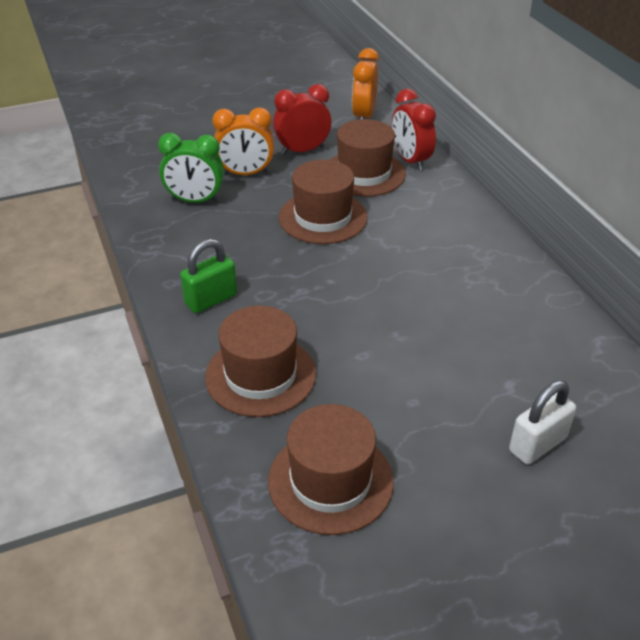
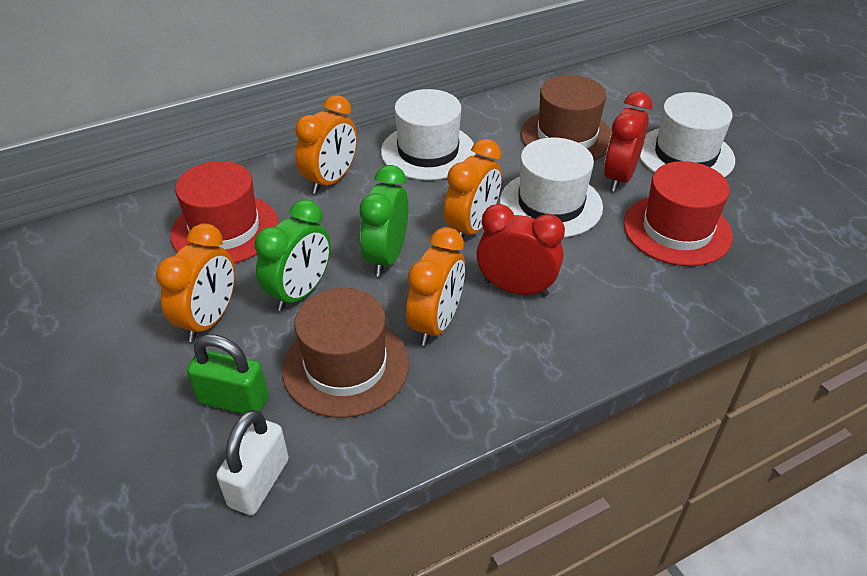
brown hat: 4 -> 2
green clock: 1 -> 2
orange clock: 2 -> 4
red hat: 0 -> 2
white hat: 0 -> 3

